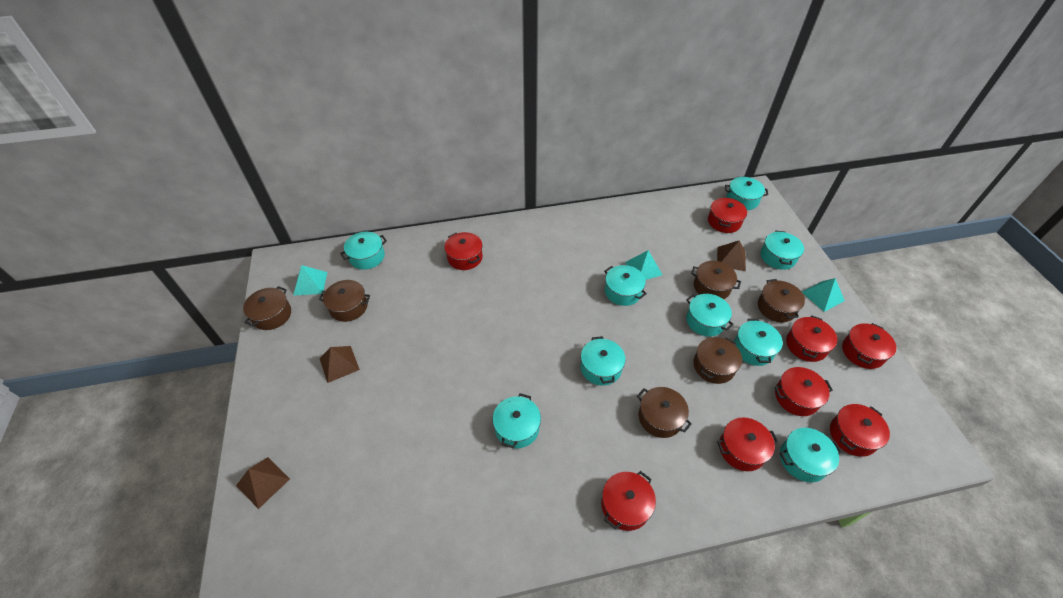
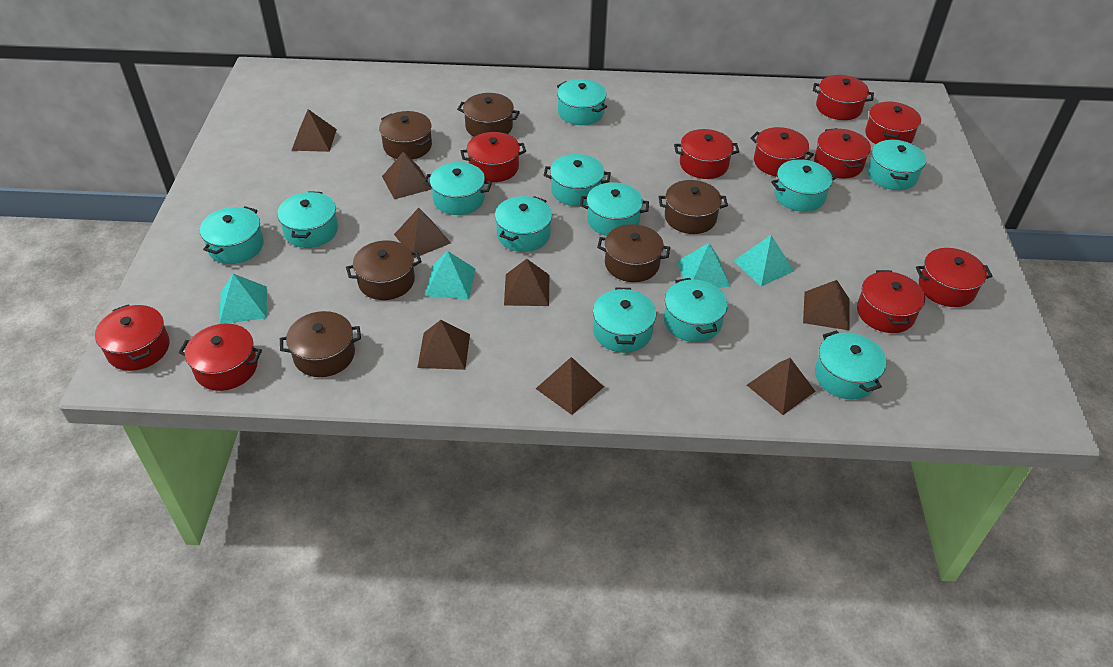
brown pyramid: 3 -> 8
red pot: 8 -> 10
turquoise pot: 9 -> 12
turquoise pyramid: 3 -> 4

